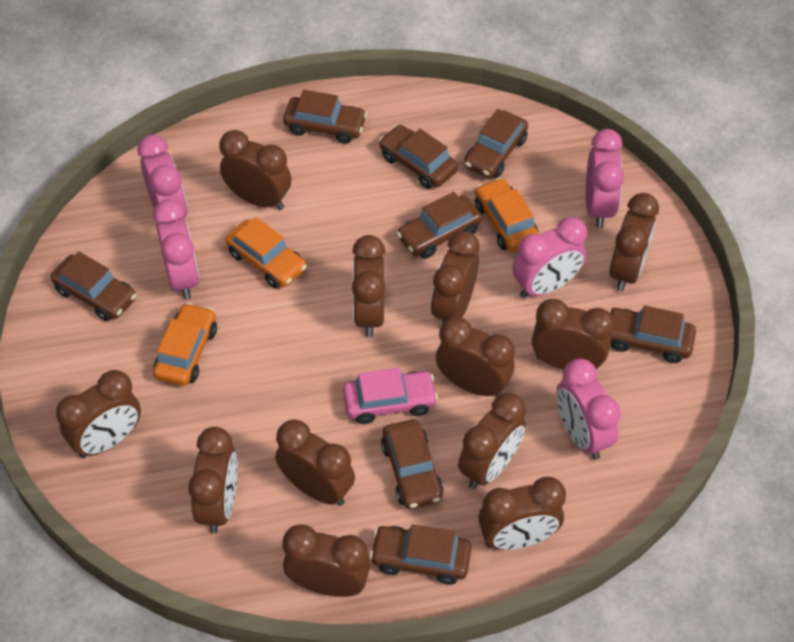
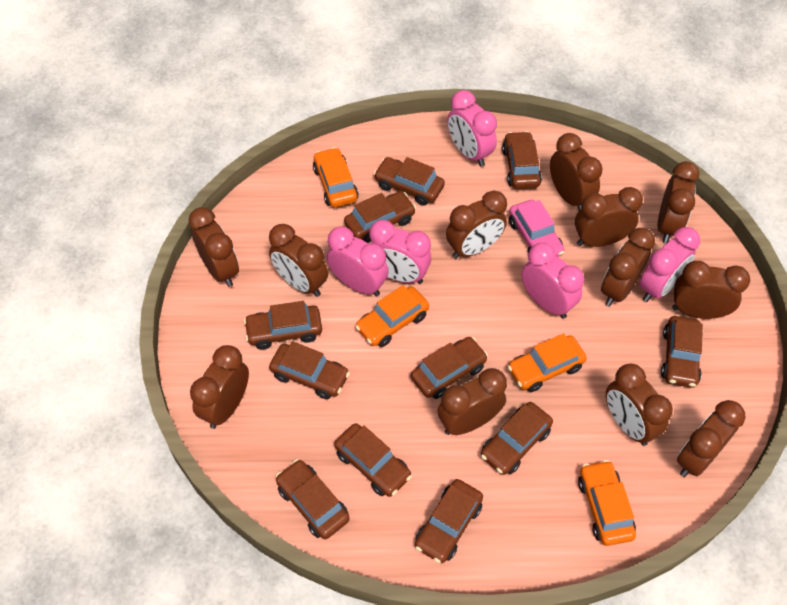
brown car: 8 -> 11
orange car: 3 -> 4

